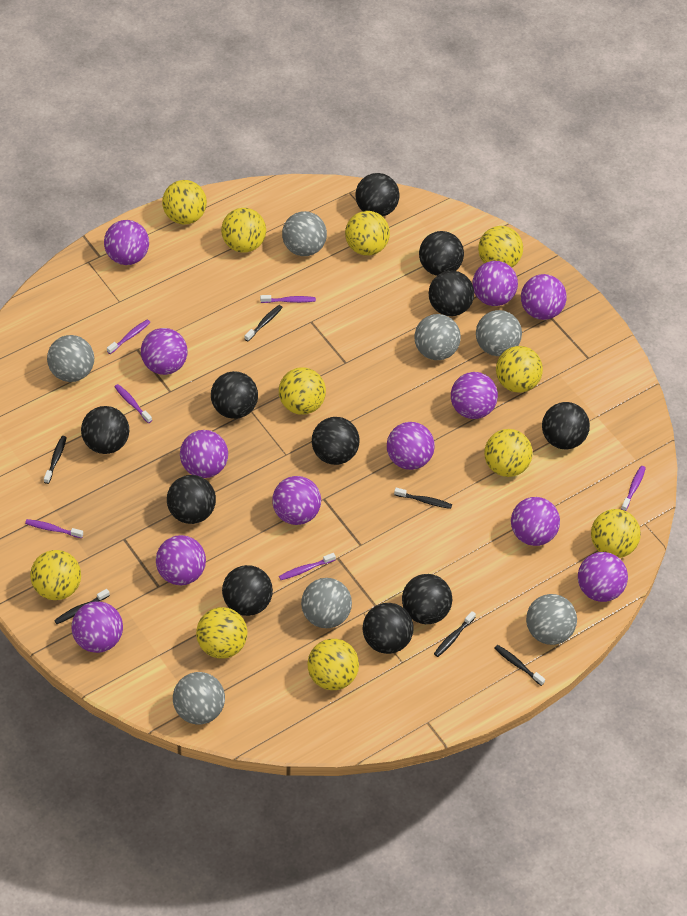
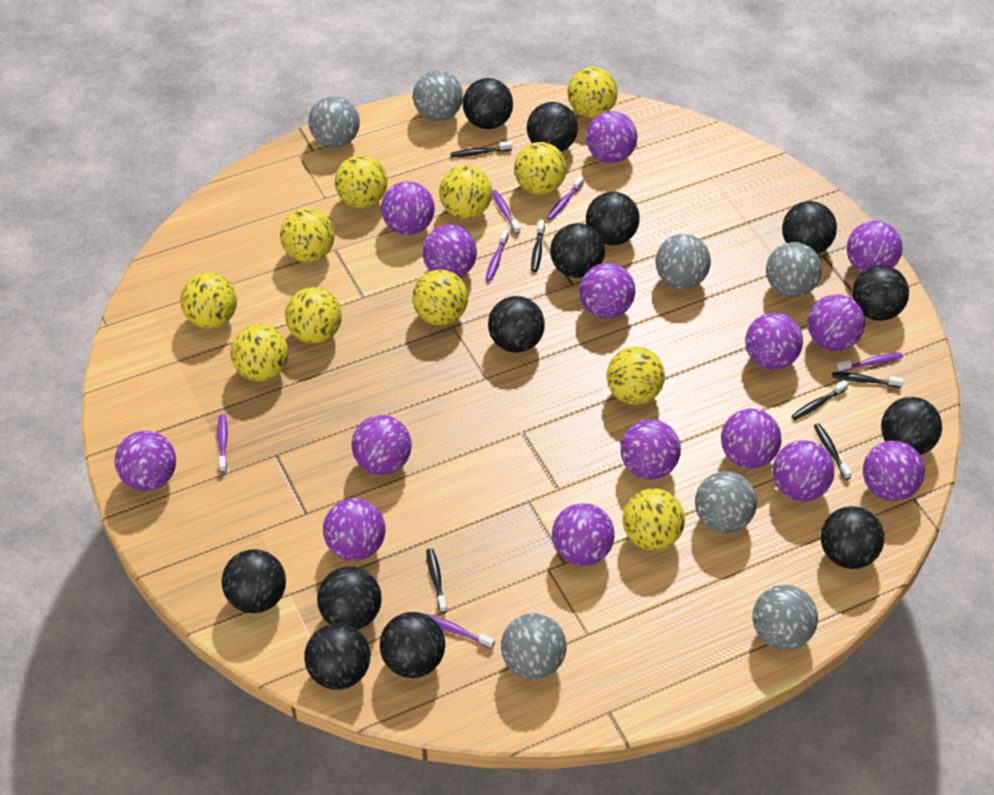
black ball: 11 -> 13
purple ball: 12 -> 15

